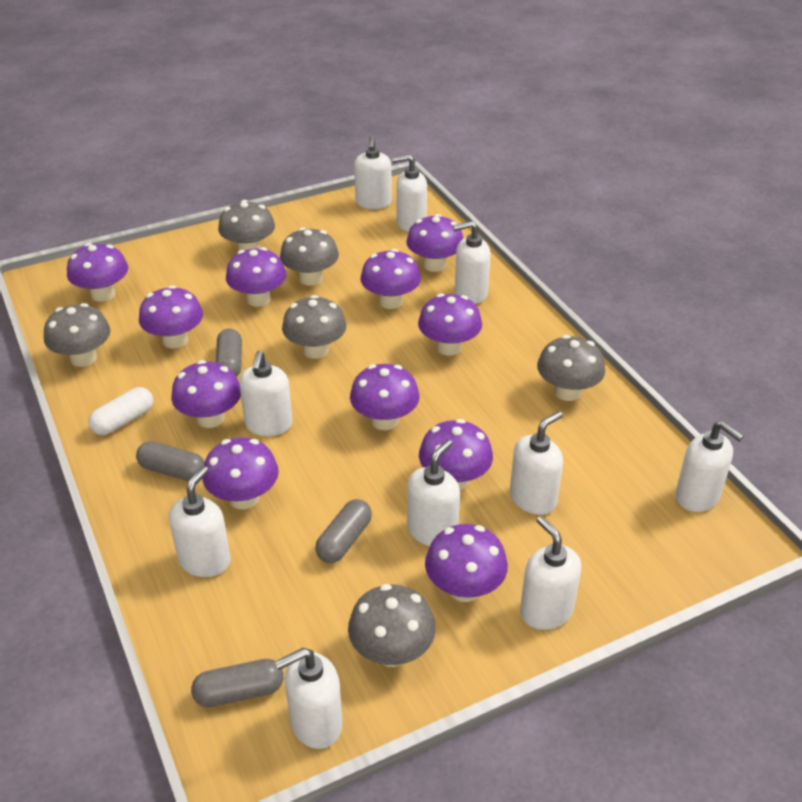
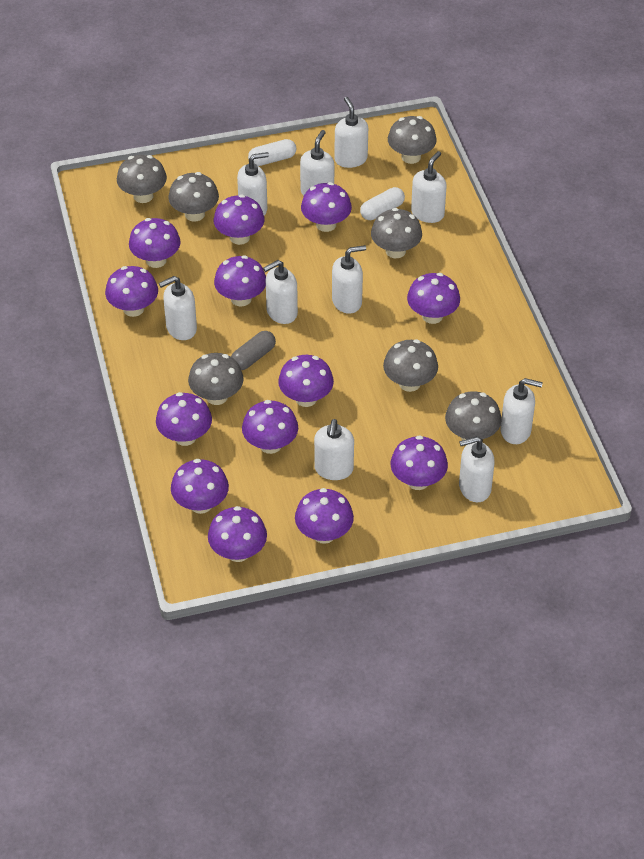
grey capsule: 4 -> 1
grey mushroom: 6 -> 7
purple mushroom: 11 -> 13
white capsule: 1 -> 2

